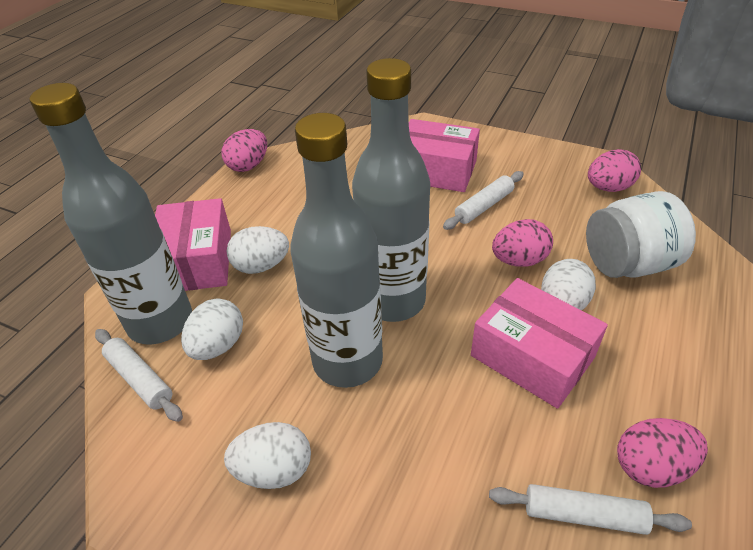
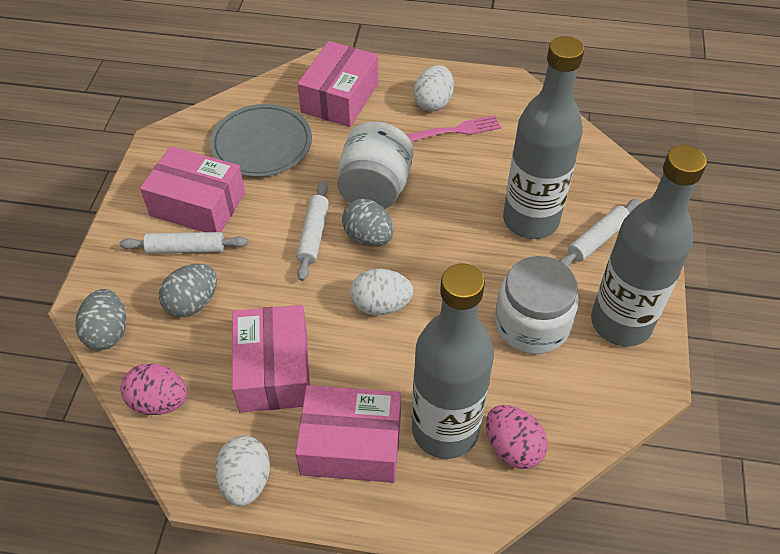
grey egg: 0 -> 3
grey plate: 0 -> 1
pink box: 3 -> 4
pink egg: 4 -> 2
pink fork: 0 -> 1
white egg: 4 -> 3
white jar: 1 -> 2

